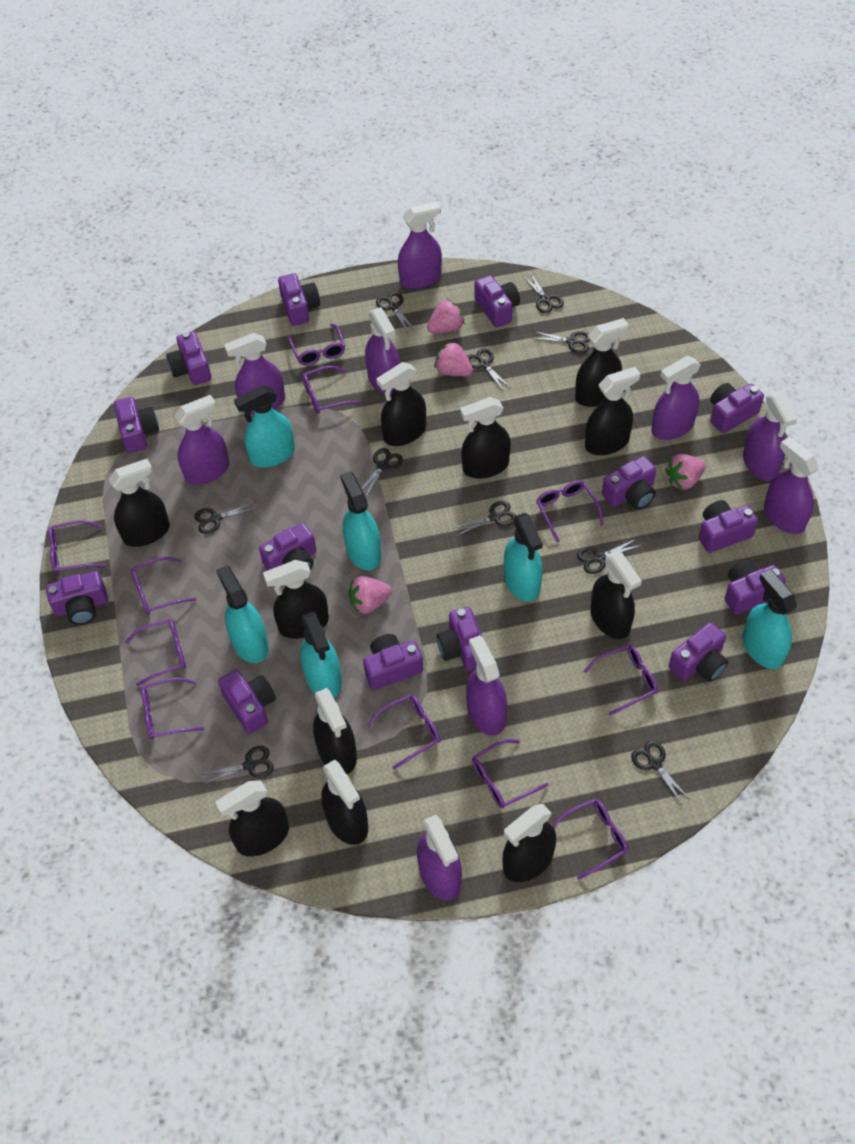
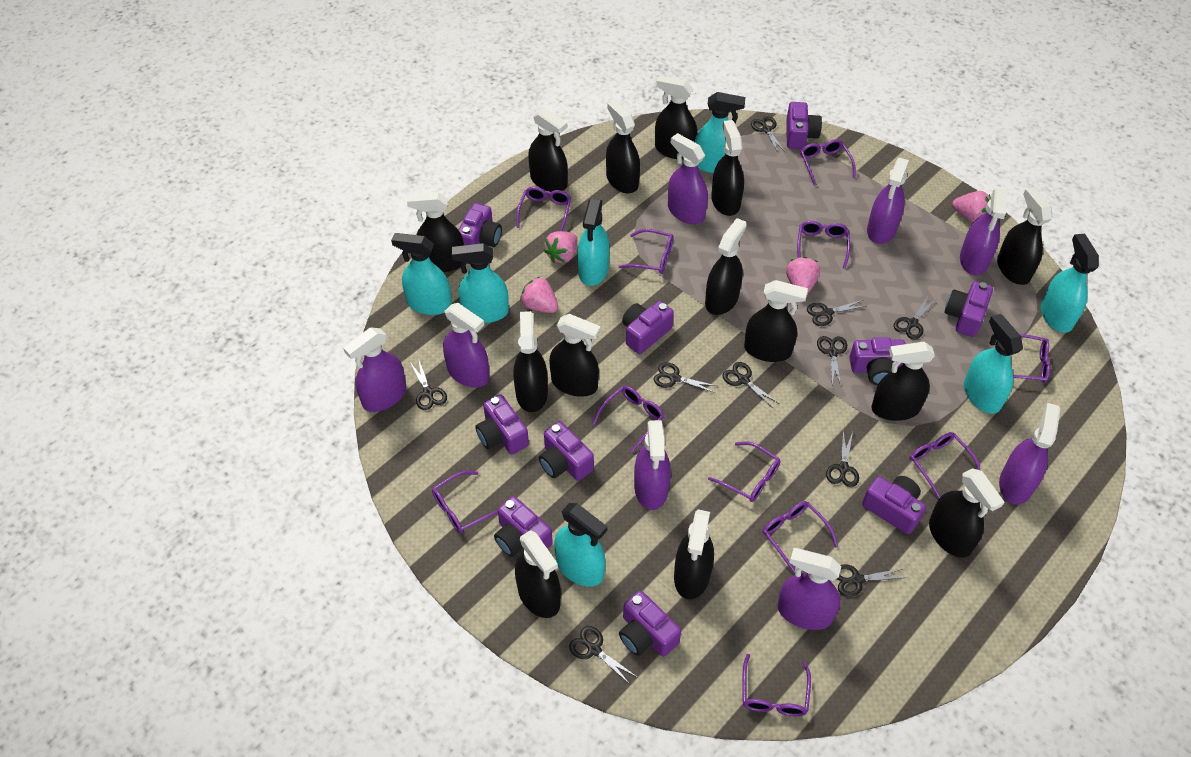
black spray bottle: 11 -> 14
purple camera: 14 -> 10
purple spray bottle: 9 -> 8
turquoise spray bottle: 6 -> 7

